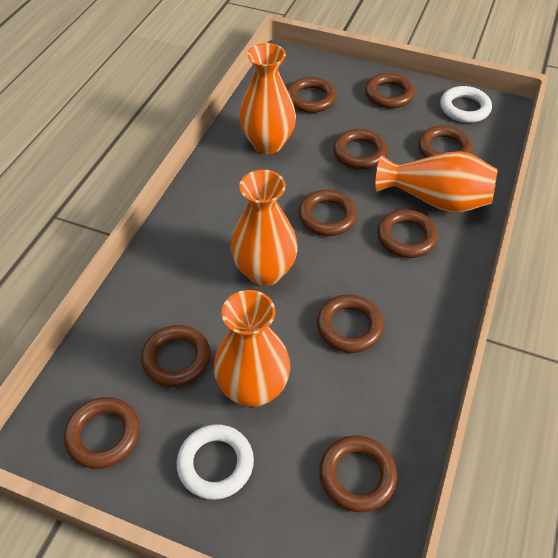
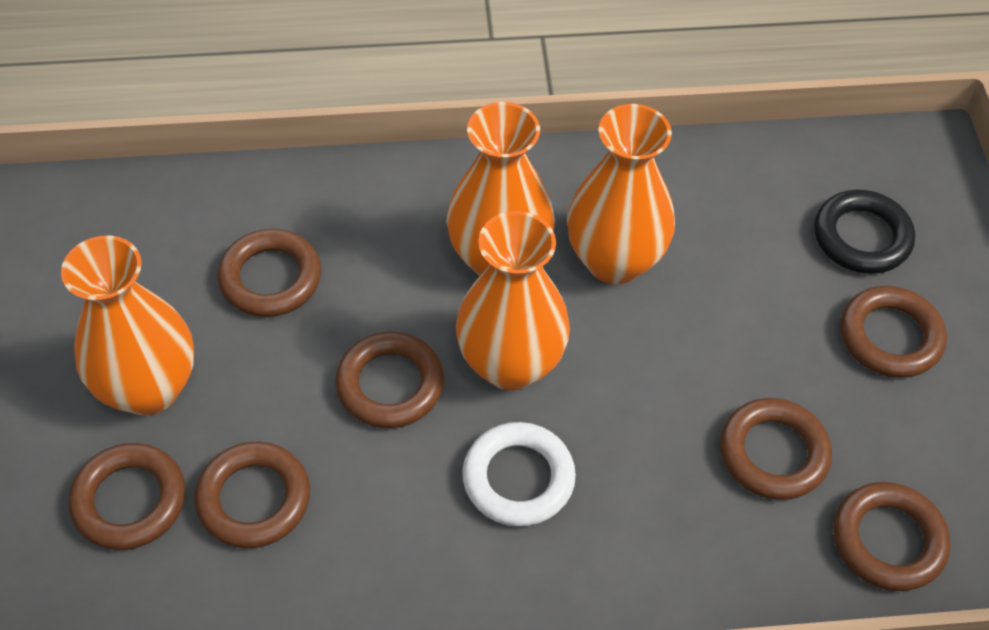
black ring: 0 -> 1
brown ring: 10 -> 7
white ring: 2 -> 1

